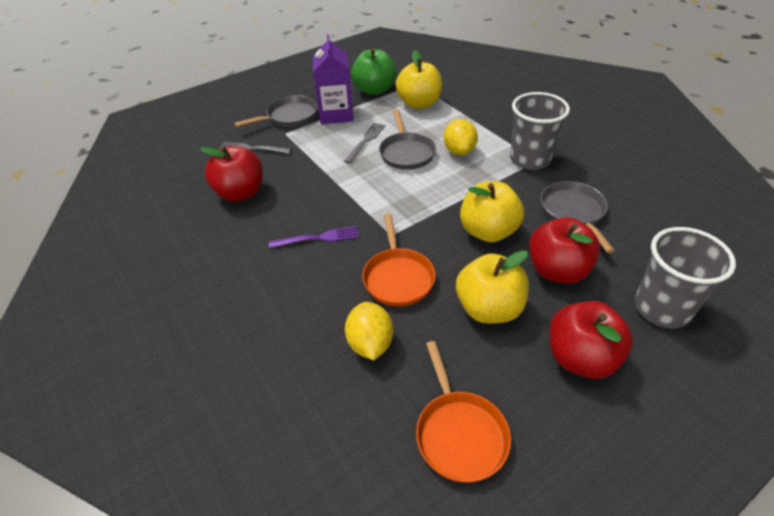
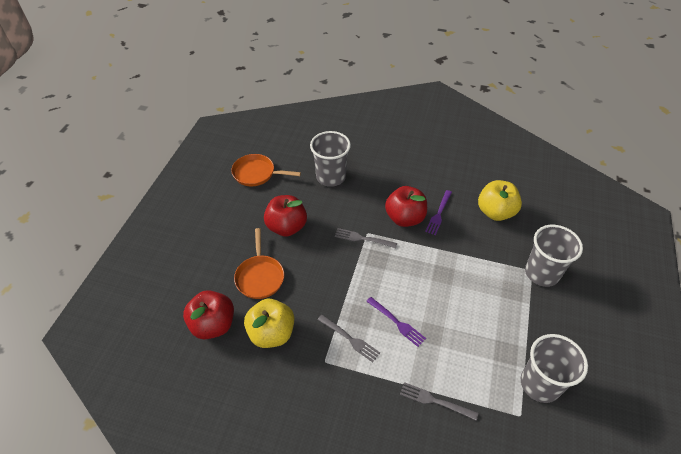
green apple: 1 -> 0
grey cup: 2 -> 3
grey fork: 2 -> 3
grey pan: 3 -> 0
purple carton: 1 -> 0
purple fork: 1 -> 2
yellow apple: 3 -> 2
yellow lemon: 2 -> 0

